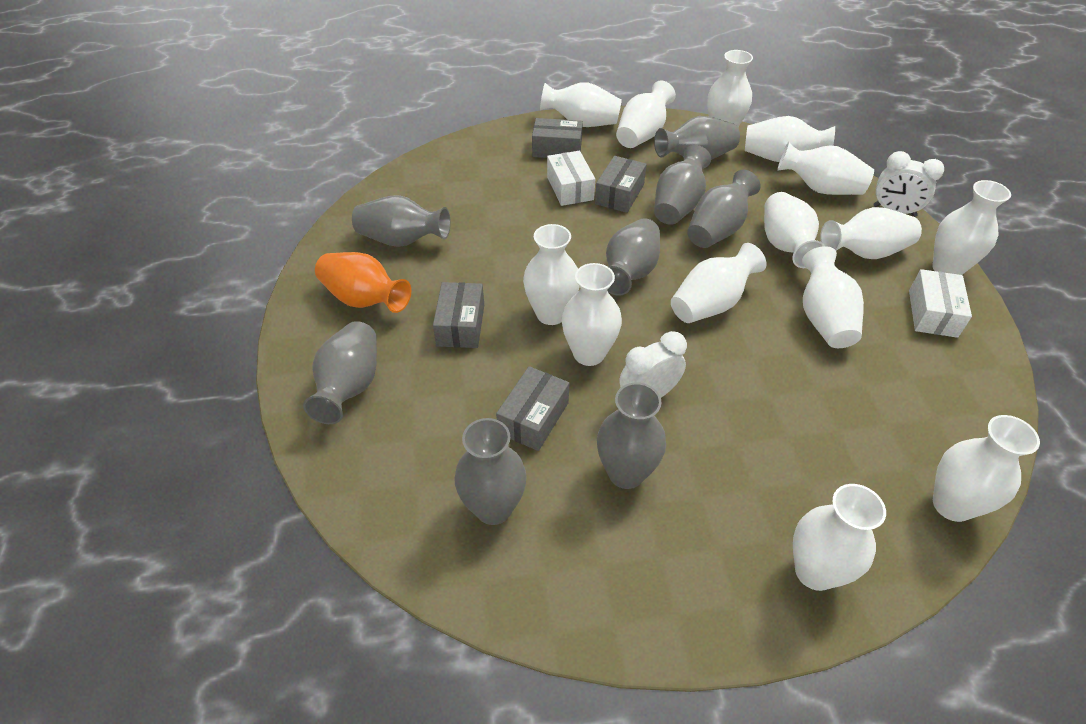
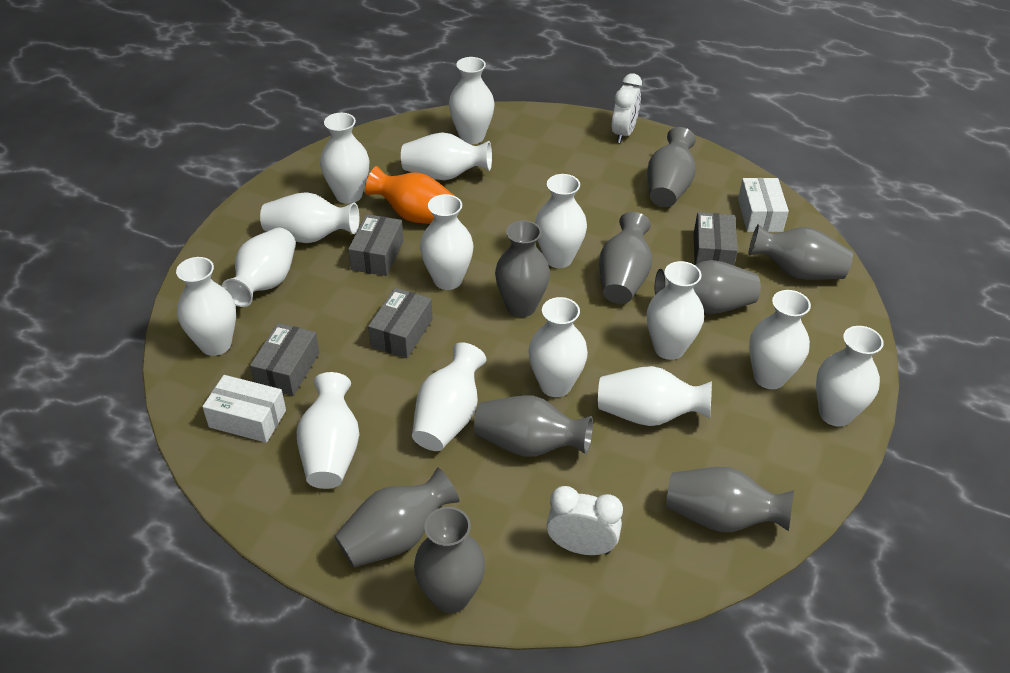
grey vase: 8 -> 9
white vase: 14 -> 15

